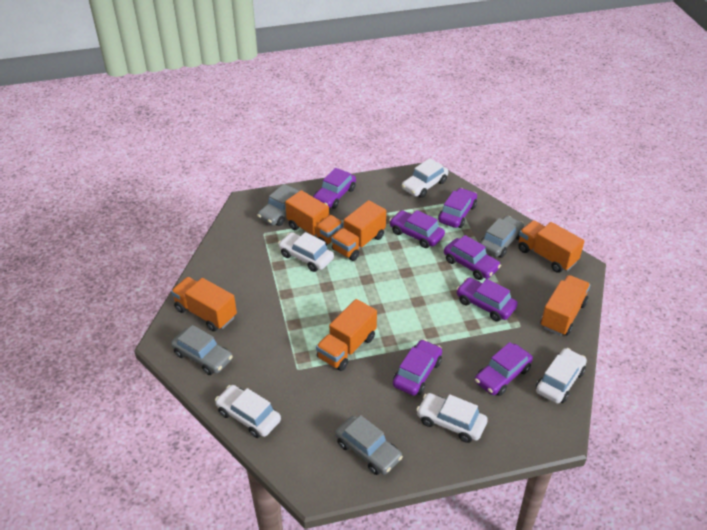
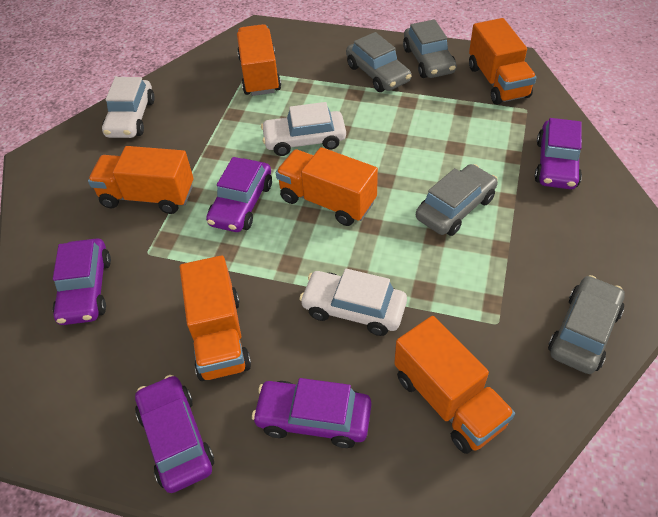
purple car: 7 -> 5
white car: 5 -> 3

